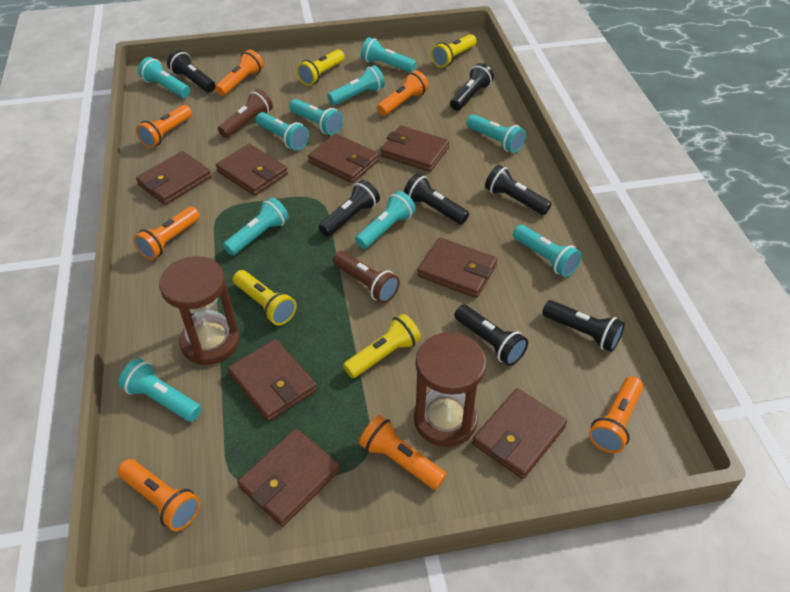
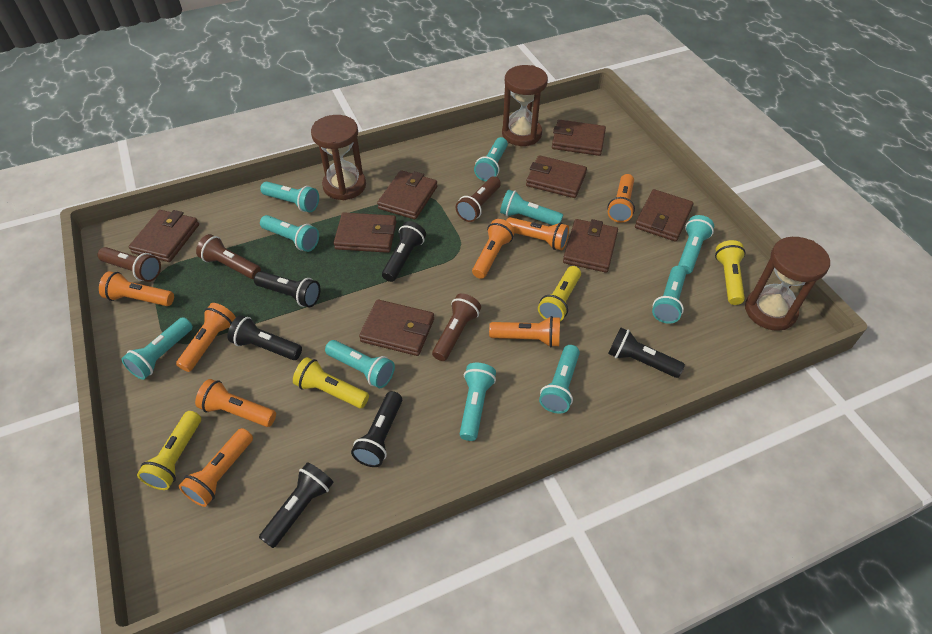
black flashlight: 7 -> 6
brown flashlight: 2 -> 4
brown hourglass: 2 -> 3
orange flashlight: 7 -> 8

